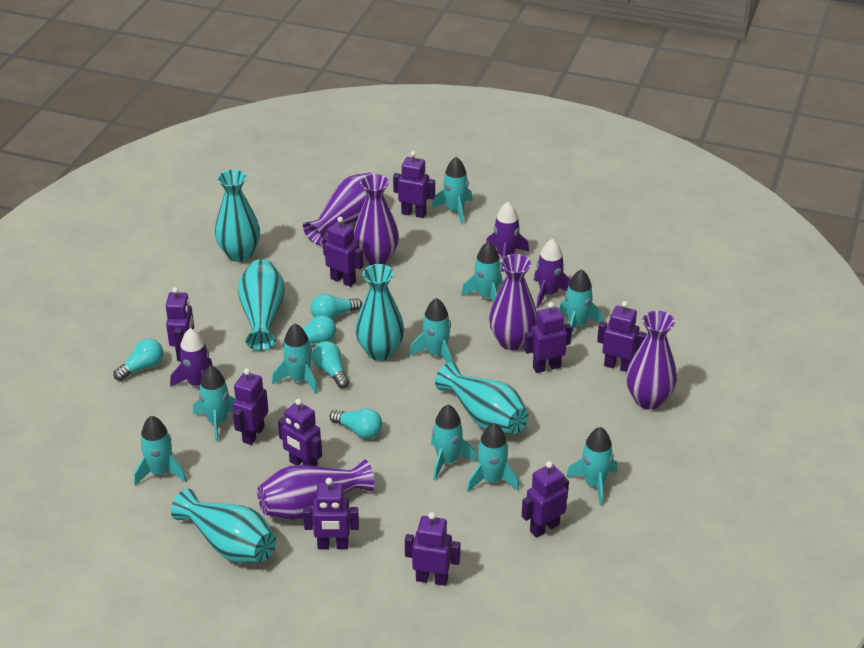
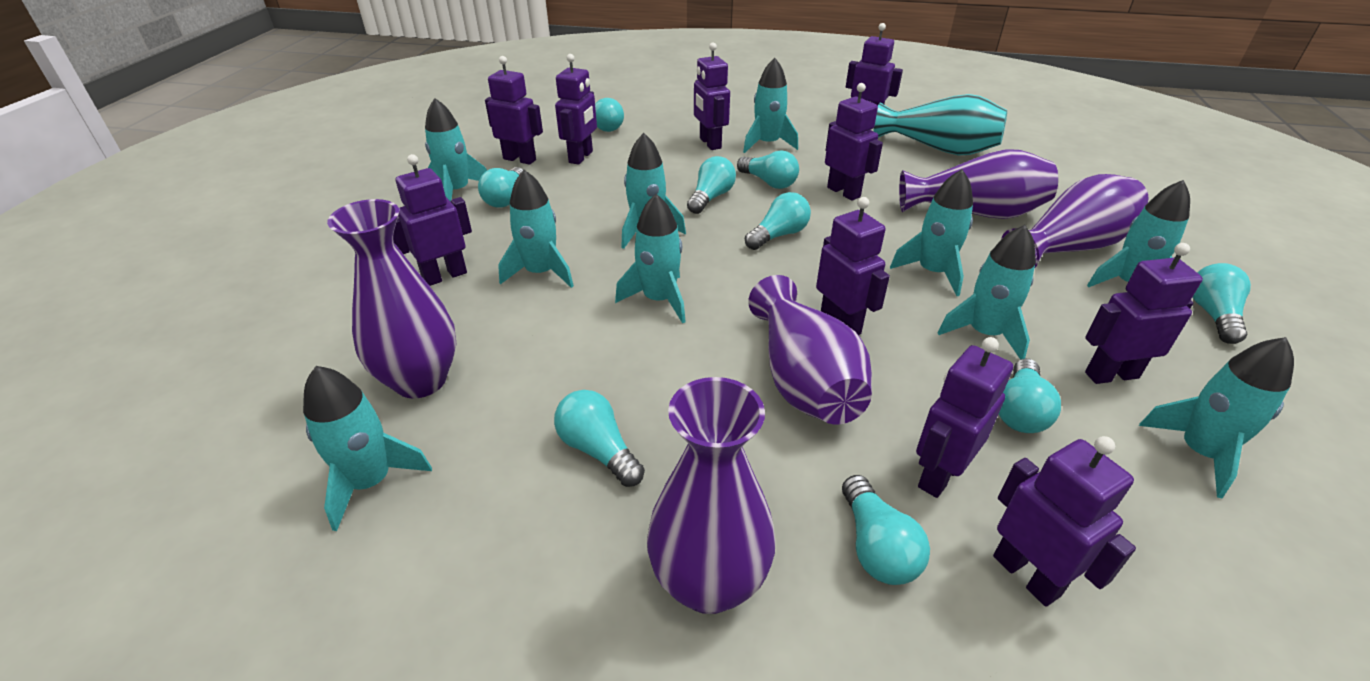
purple rocket: 3 -> 0
turquoise light bulb: 5 -> 9
turquoise vase: 5 -> 1

